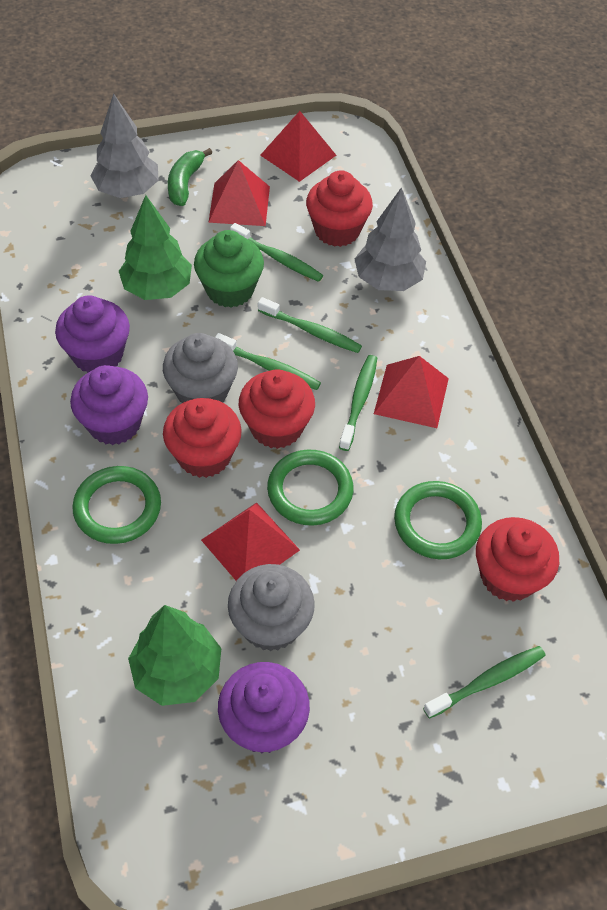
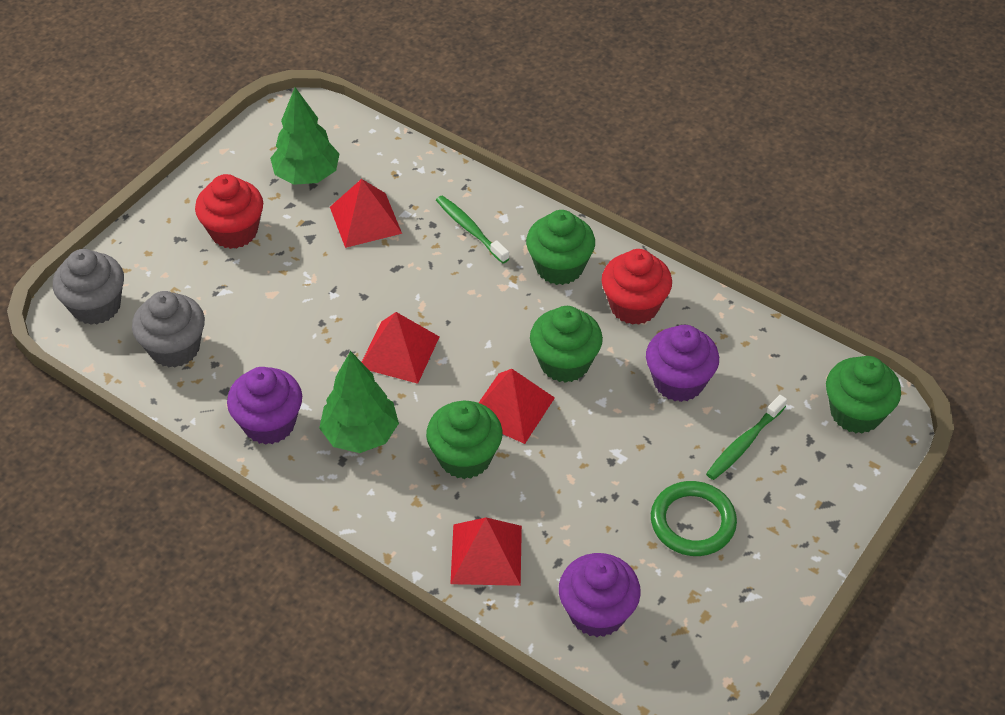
green banana: 1 -> 0
green cupcake: 1 -> 4
green ring: 3 -> 1
green toothbrush: 5 -> 2
grey tree: 2 -> 0
red cupcake: 4 -> 2

